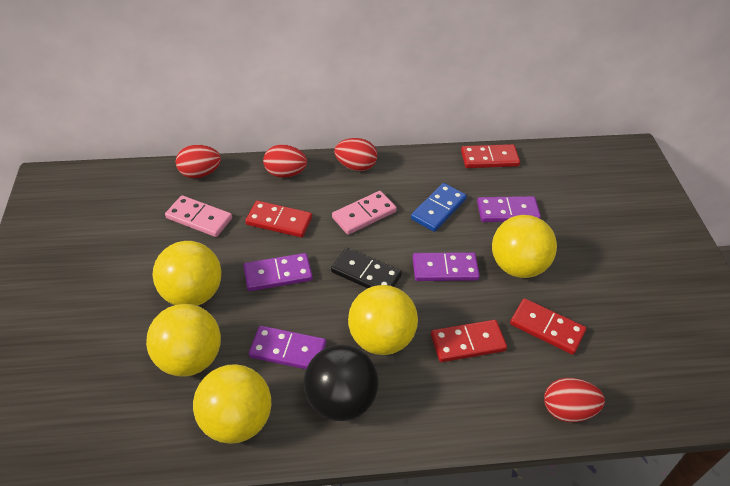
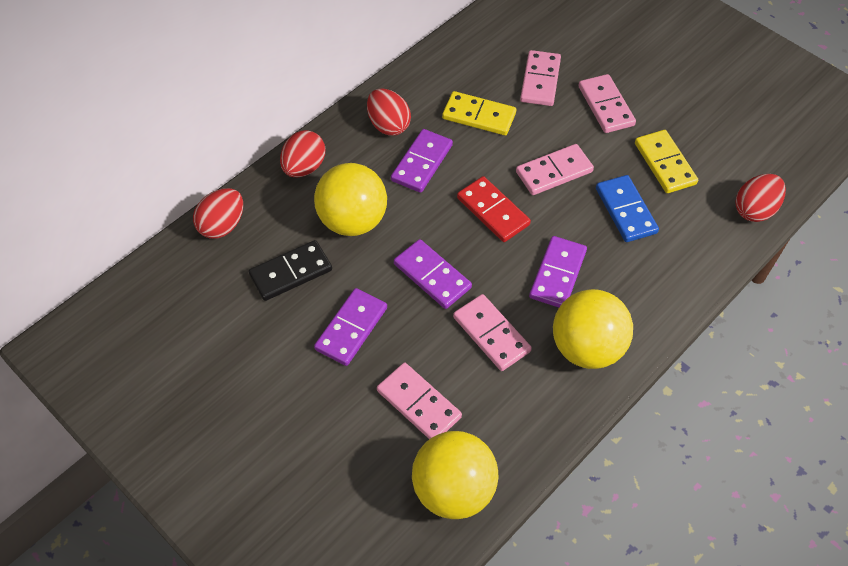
black ball: 1 -> 0
pink domino: 2 -> 5
red domino: 4 -> 1
yellow ball: 5 -> 3
yellow domino: 0 -> 2

